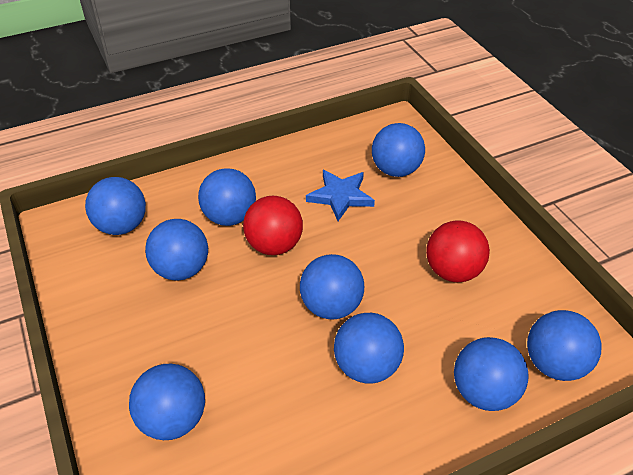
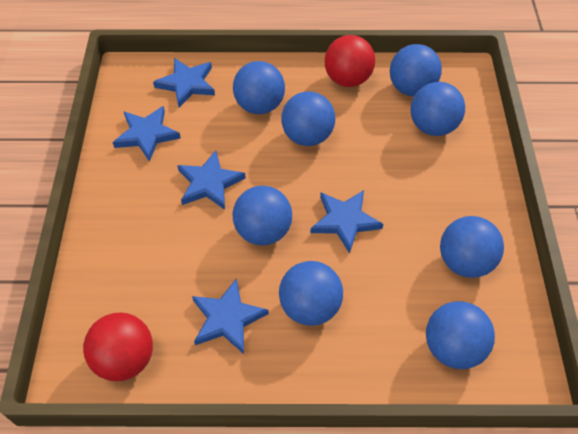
blue ball: 9 -> 8
blue star: 1 -> 5

